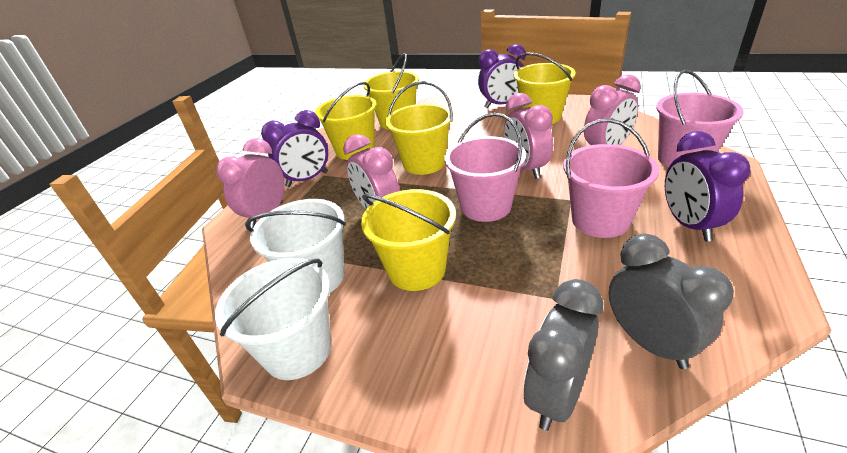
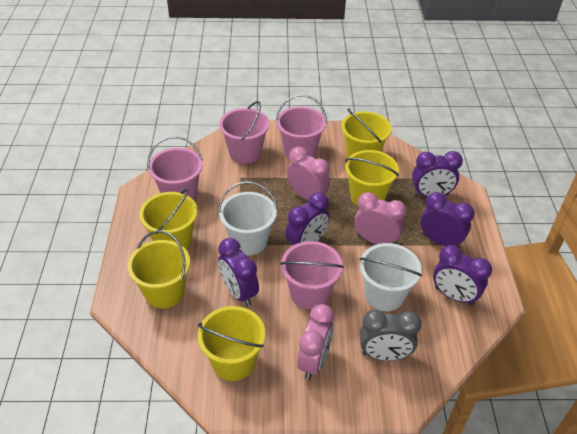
grey clock: 2 -> 1
pink bucket: 3 -> 4
pink clock: 4 -> 3
purple clock: 3 -> 5

